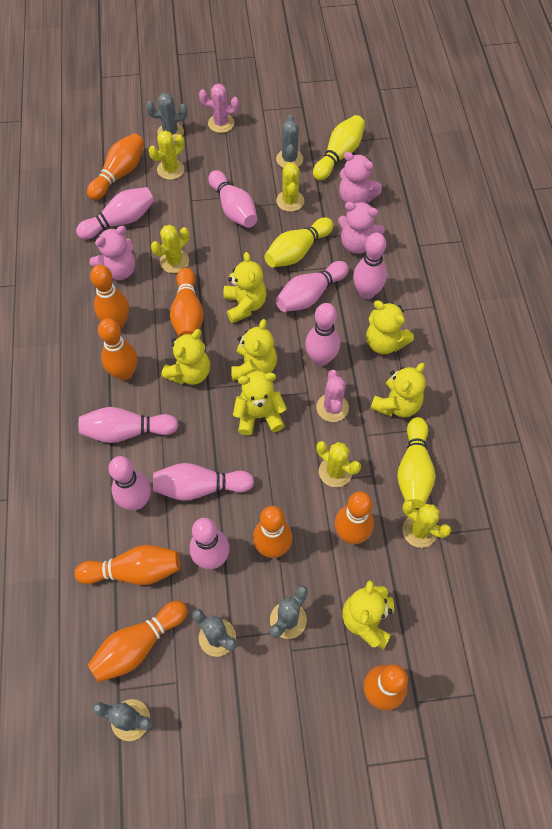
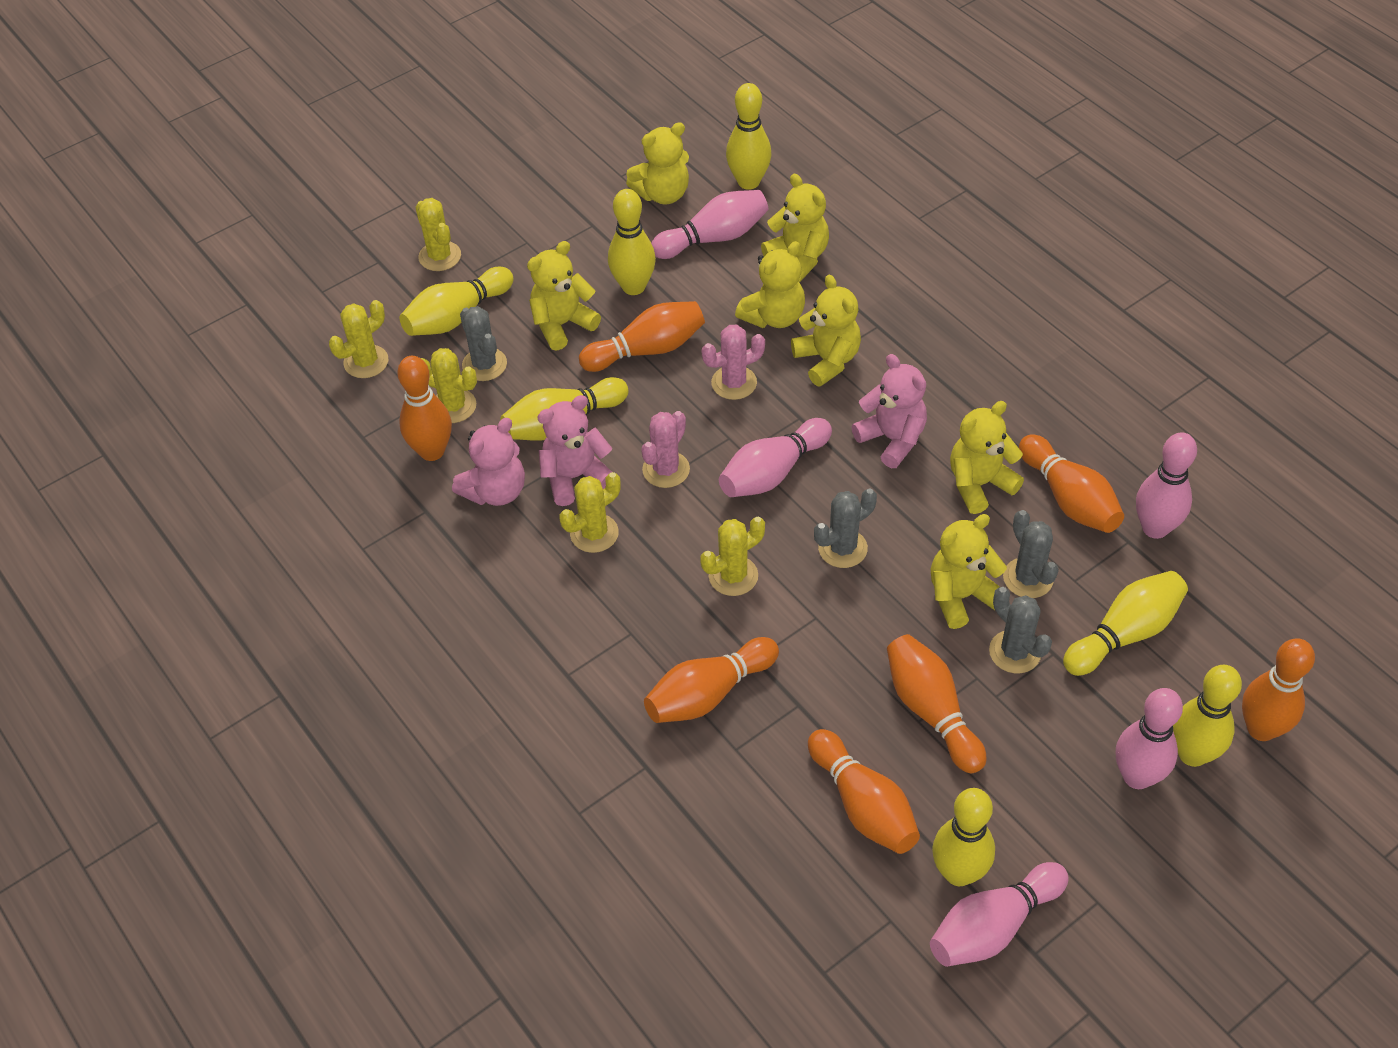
grey cactus: 5 -> 4
orange bowling pin: 9 -> 7
pink bowling pin: 9 -> 5
yellow bowling pin: 3 -> 7

